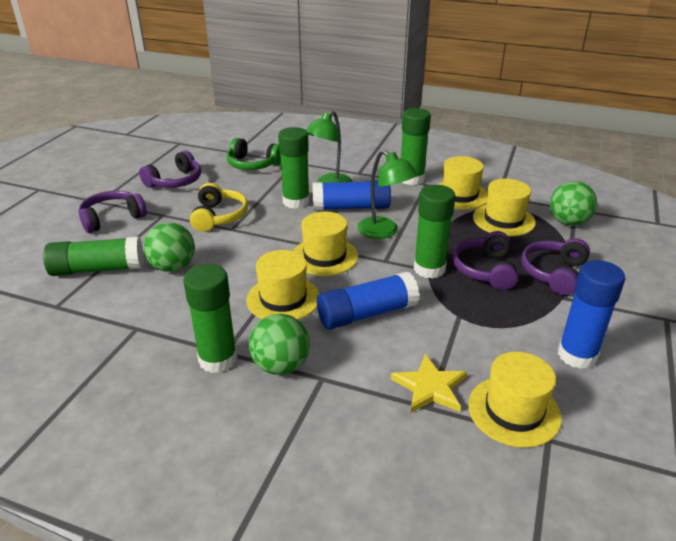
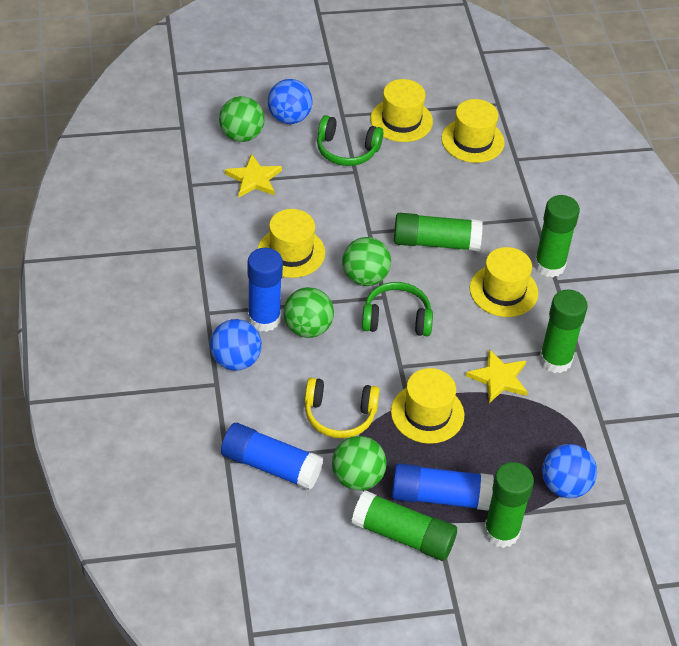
blue ball: 0 -> 3
green ball: 3 -> 4
green headphones: 1 -> 2
green lamp: 2 -> 0
purple headphones: 4 -> 0
yellow star: 1 -> 2

